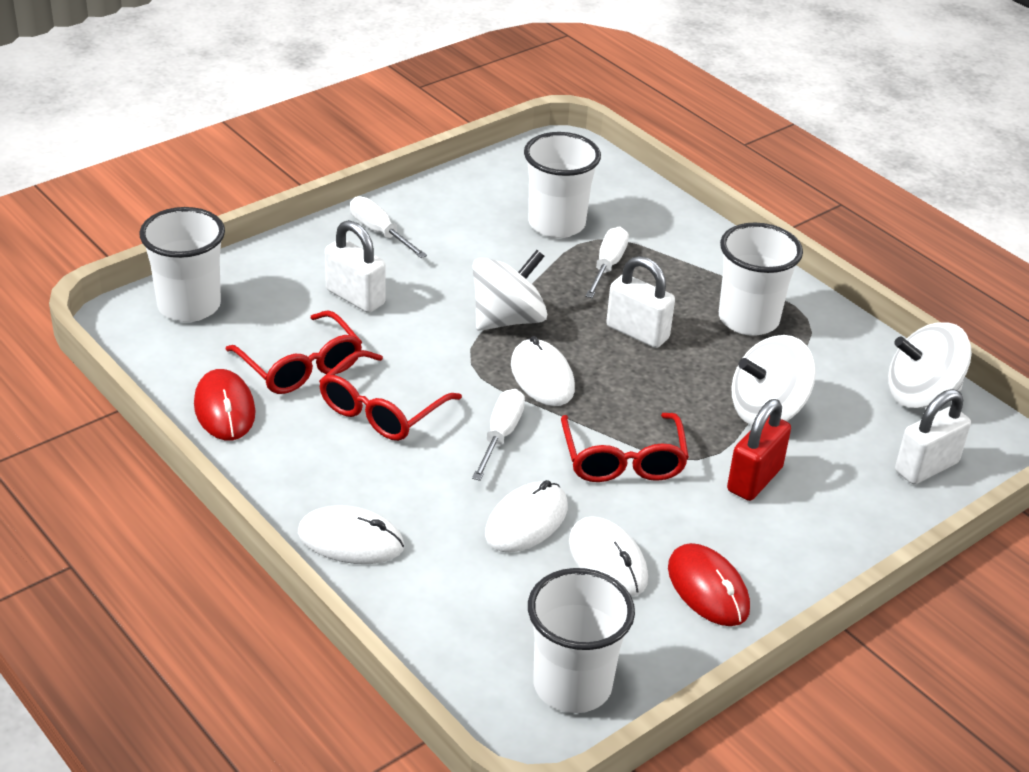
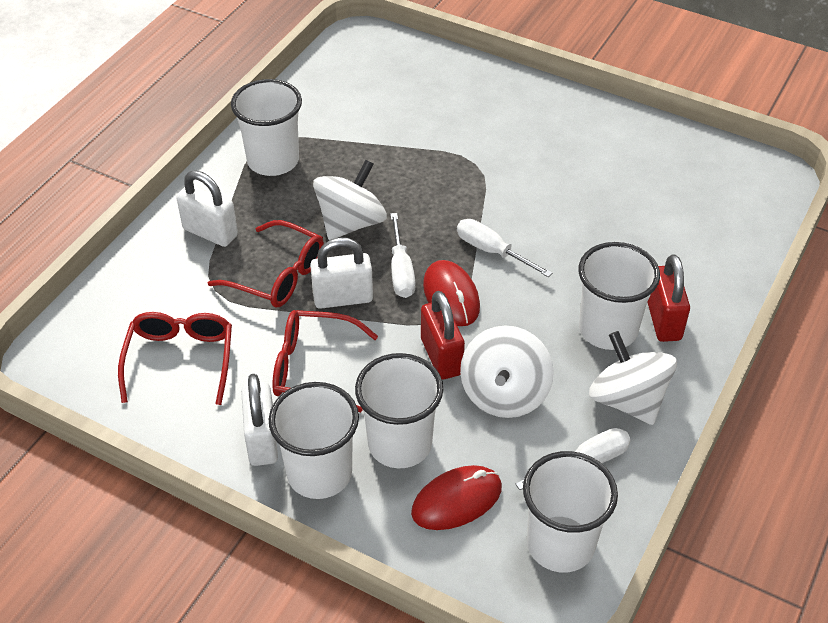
red padlock: 1 -> 2
white cup: 4 -> 5
white mouse: 4 -> 0

